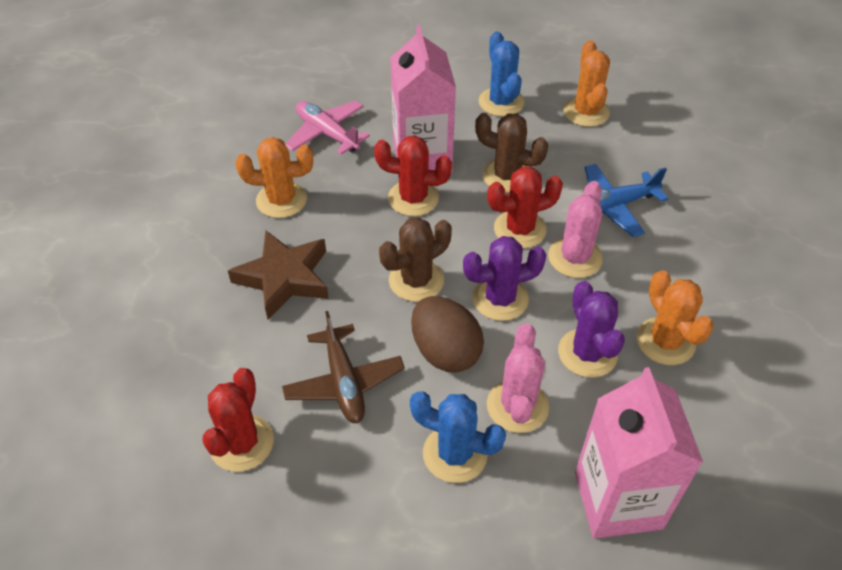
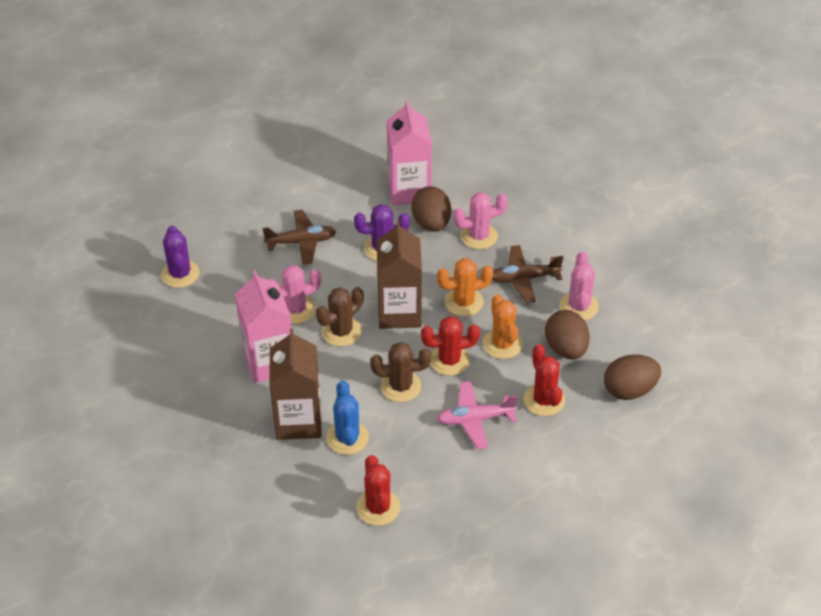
blue cactus: 2 -> 1
blue plane: 1 -> 0
brown carton: 0 -> 2
brown egg: 1 -> 3
brown plane: 1 -> 2
brown star: 1 -> 0
orange cactus: 3 -> 2
pink cactus: 2 -> 3

